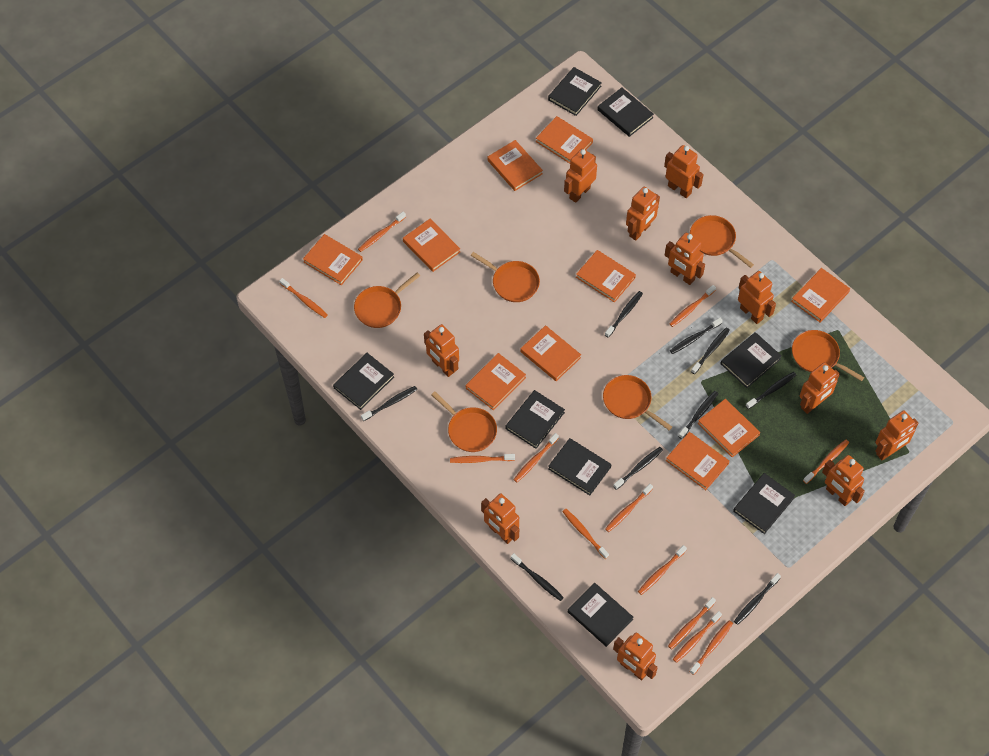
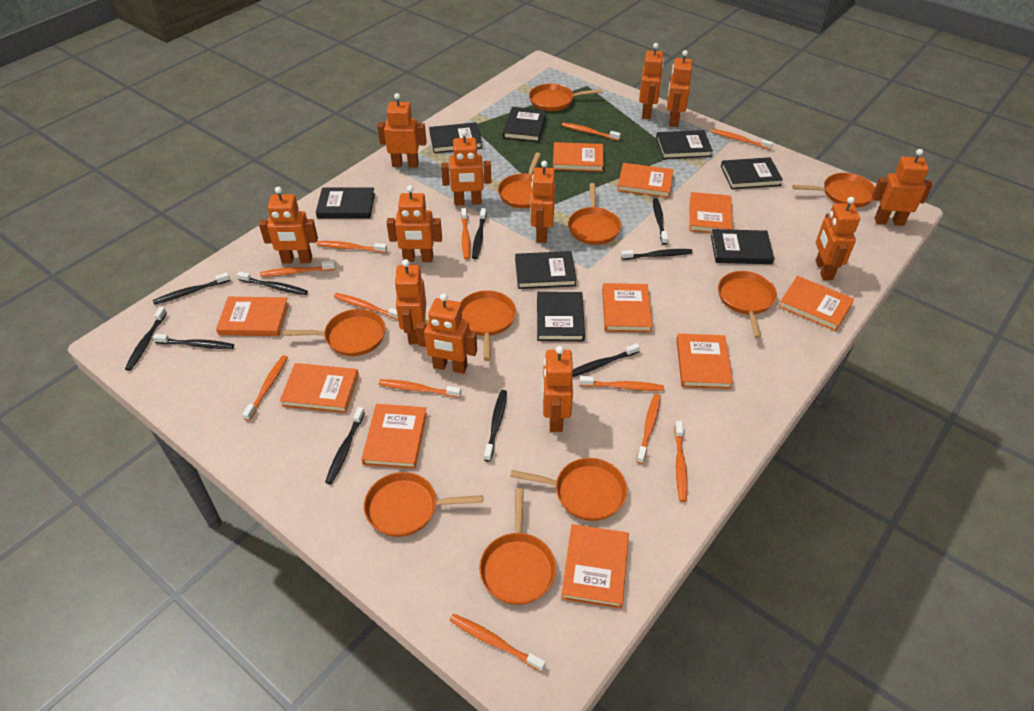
black toothbrush: 9 -> 10
orange pan: 6 -> 10
orange robot: 11 -> 12

